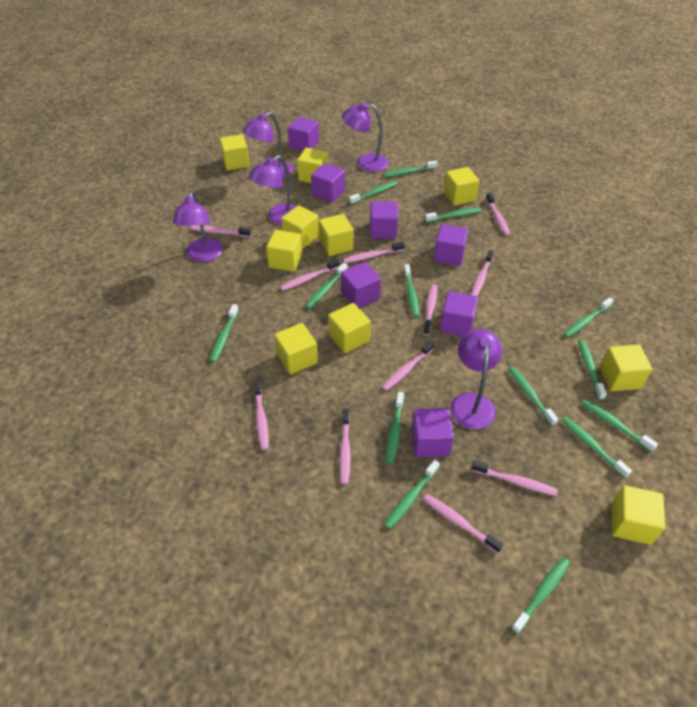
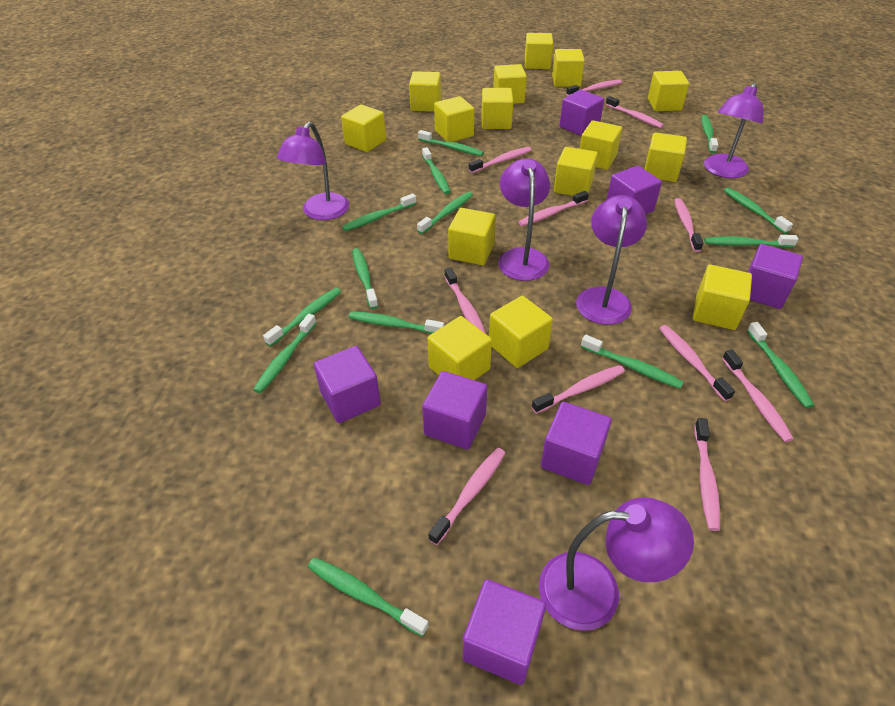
yellow cube: 10 -> 15

